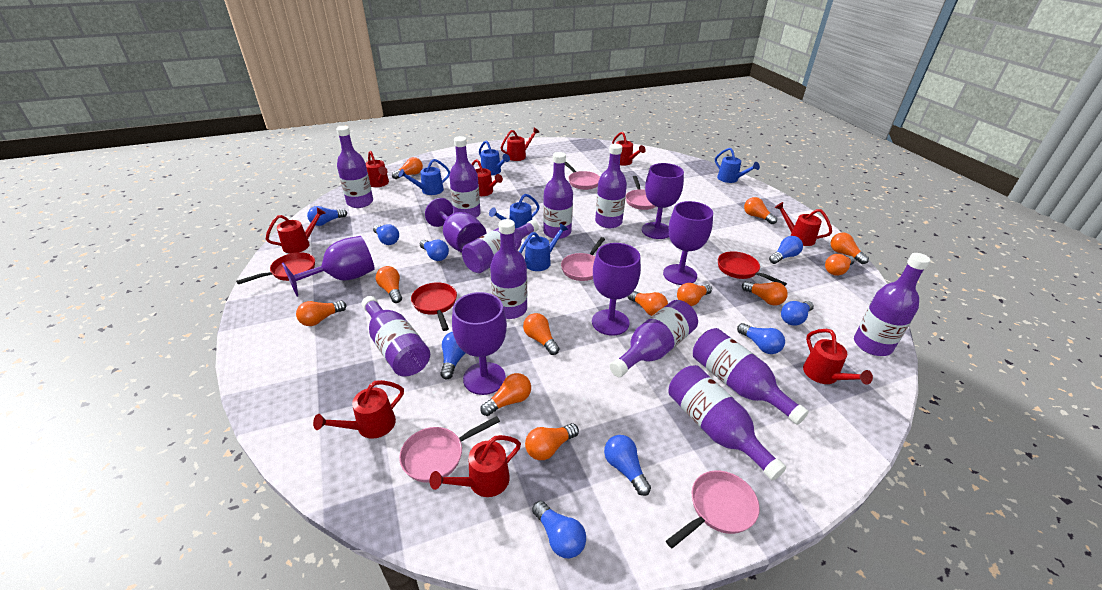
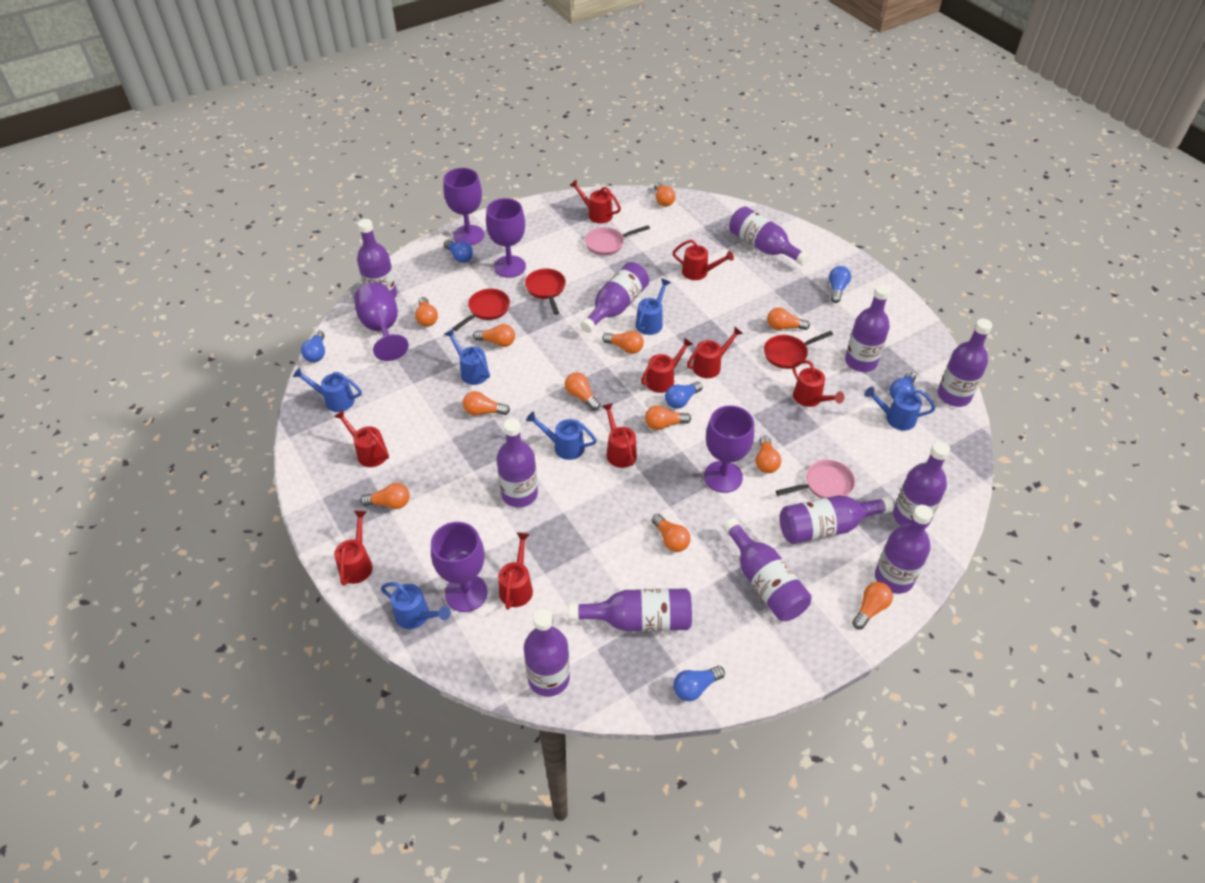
blue light bulb: 9 -> 6
blue watering can: 5 -> 6
pink pan: 5 -> 2
purple bottle: 11 -> 12
purple goblet: 6 -> 5

